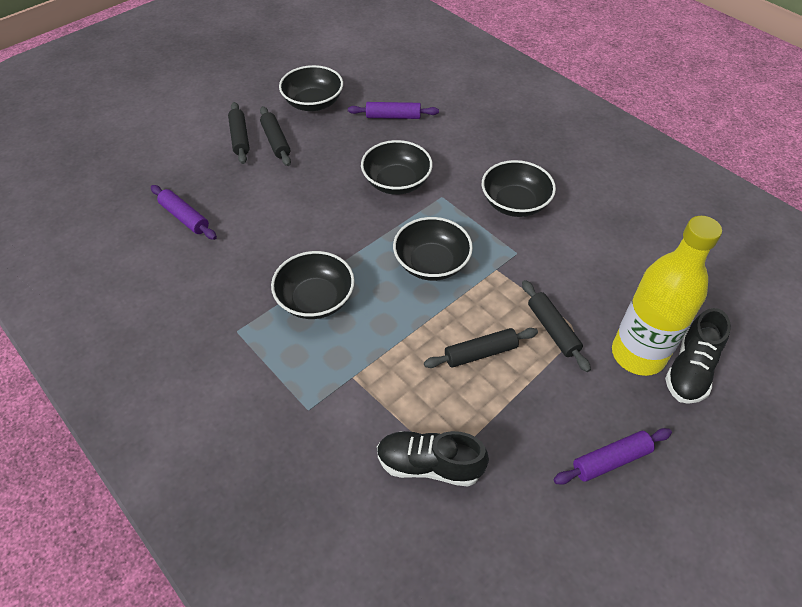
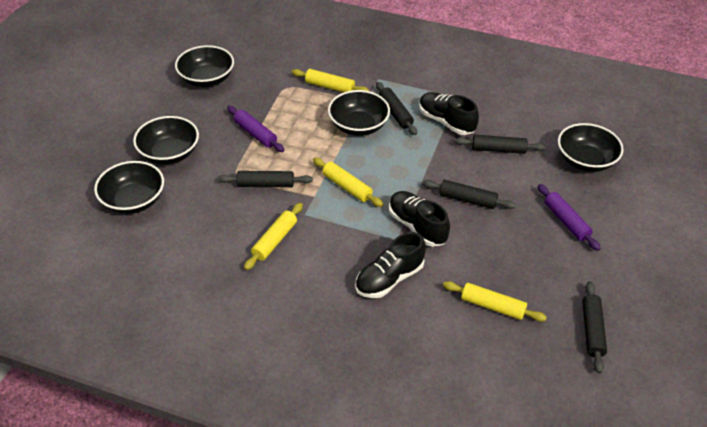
black rolling pin: 4 -> 5
black shoe: 2 -> 3
purple rolling pin: 3 -> 2
yellow bottle: 1 -> 0
yellow rolling pin: 0 -> 4

